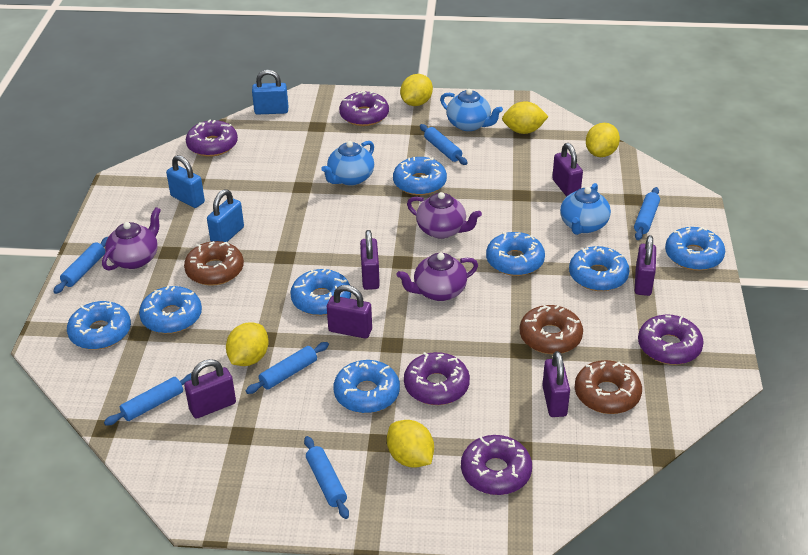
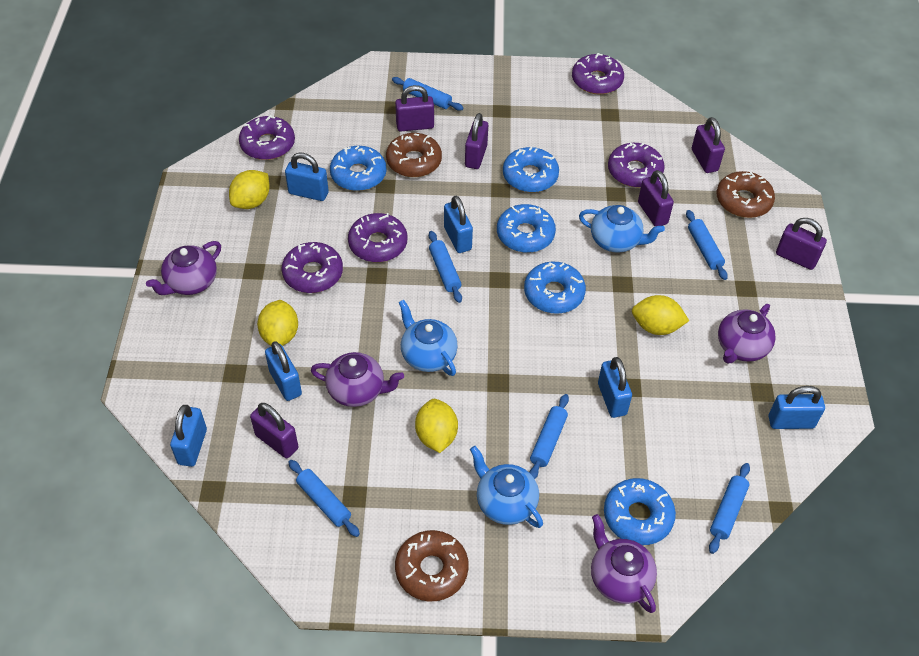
blue donut: 8 -> 5
blue padlock: 3 -> 6
purple teapot: 3 -> 4
yellow lemon: 5 -> 4

